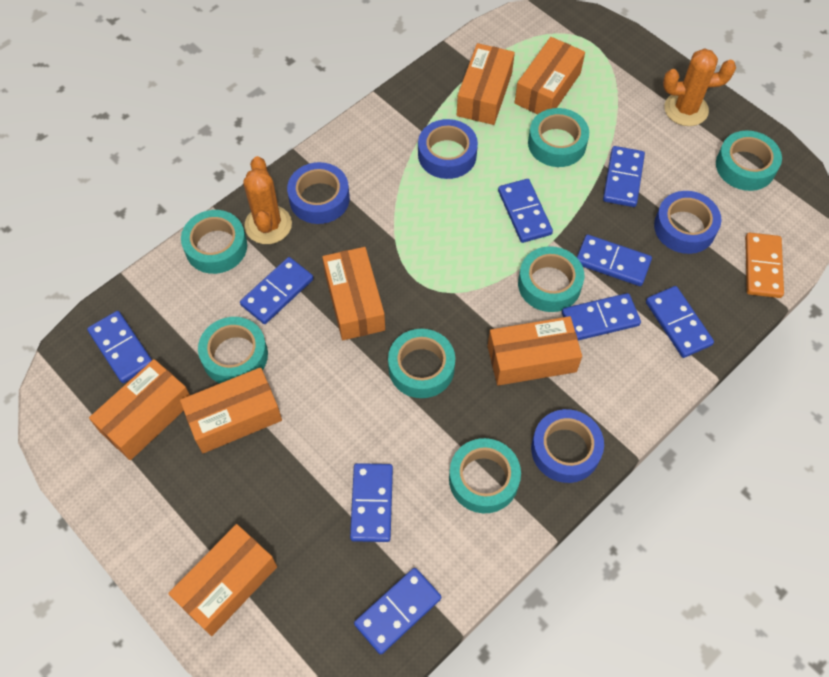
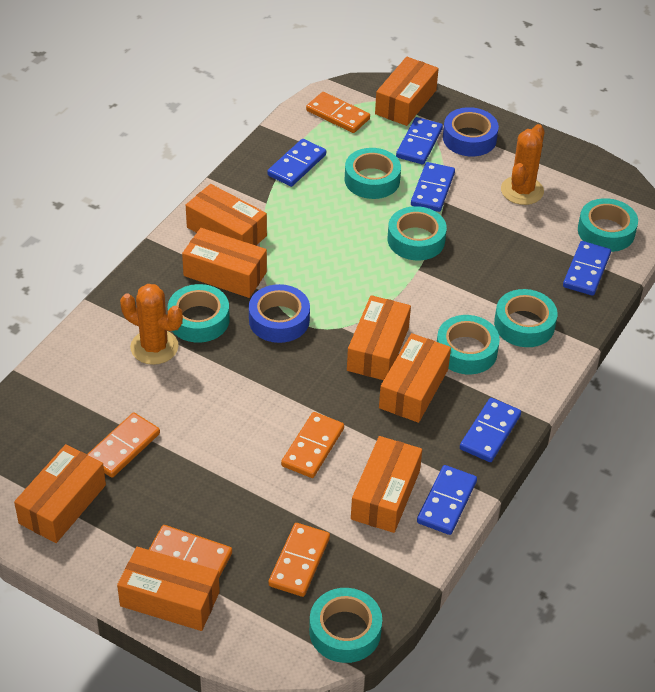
blue domino: 9 -> 6
blue tape: 4 -> 2
orange box: 7 -> 8
orange domino: 1 -> 5

